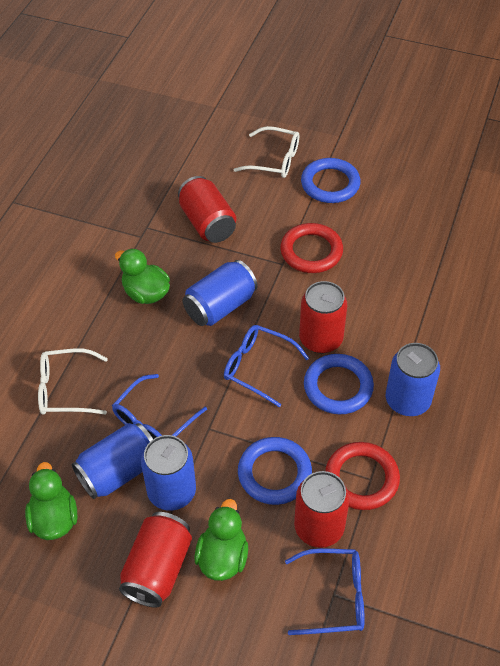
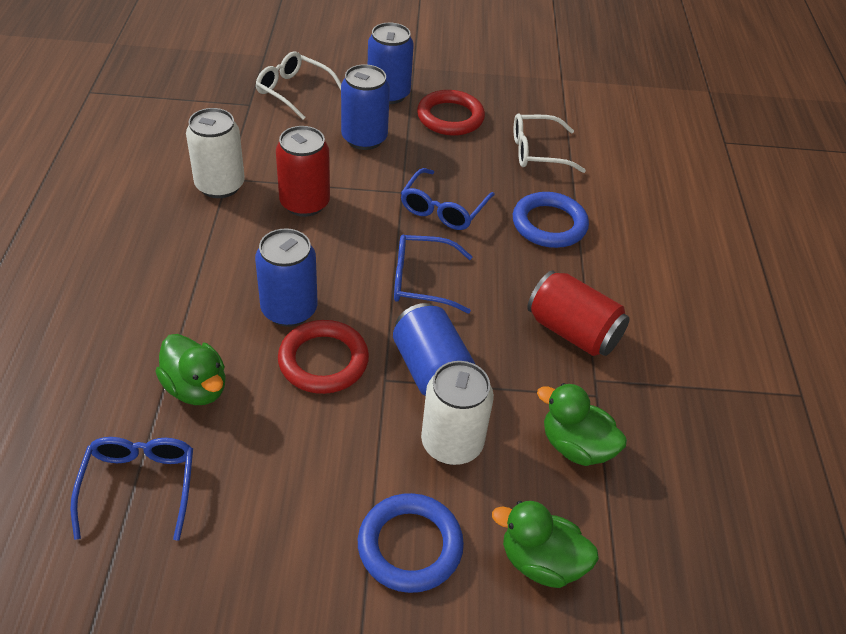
blue ring: 3 -> 2
red can: 4 -> 2
white can: 0 -> 2

